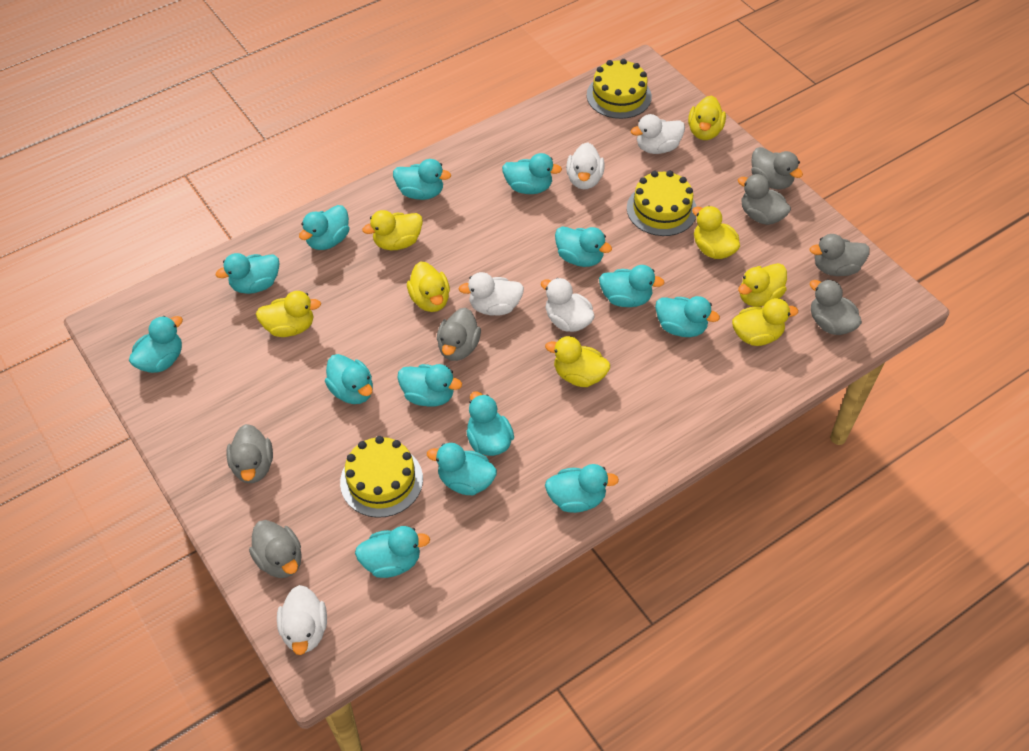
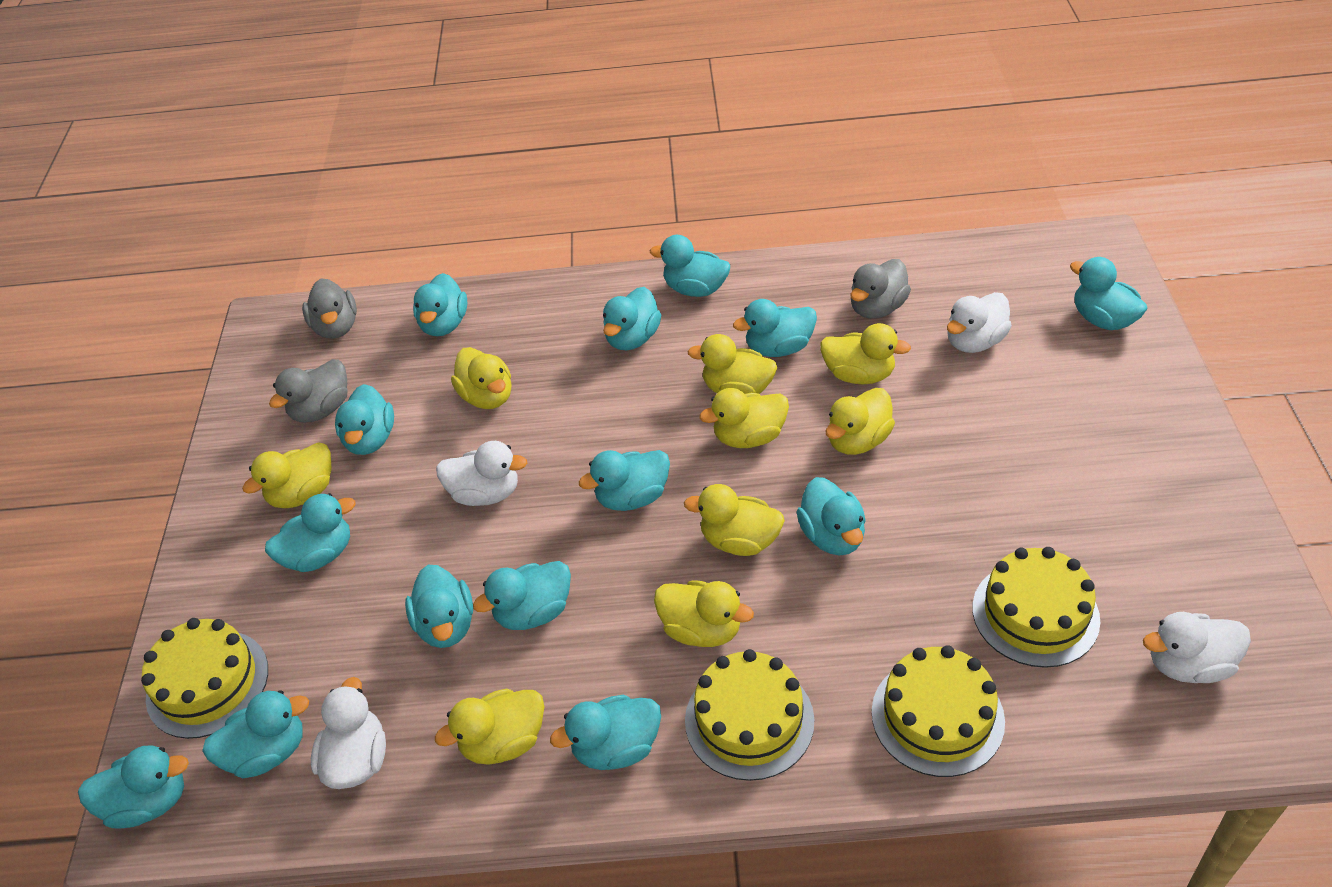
grey duck: 7 -> 3
white duck: 5 -> 4
yellow cake: 3 -> 4
yellow duck: 8 -> 9

